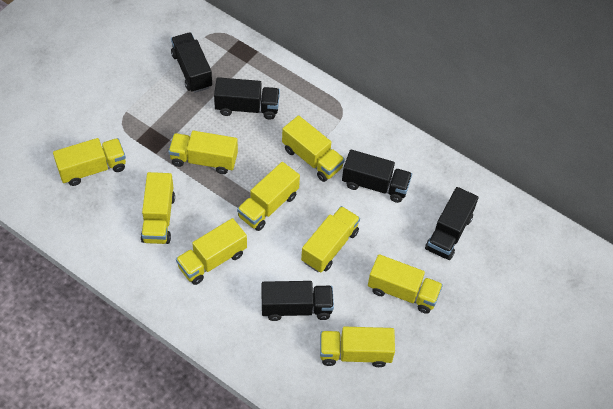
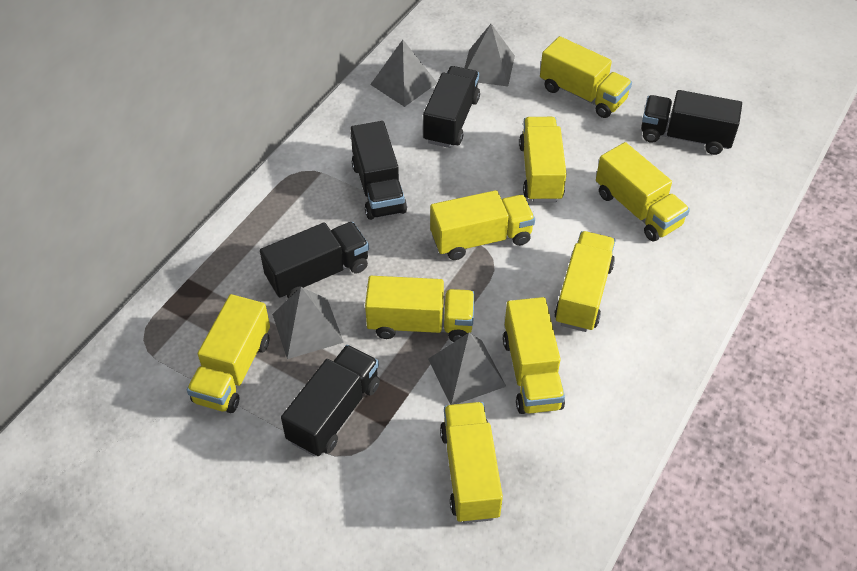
grey pyramid: 0 -> 4

